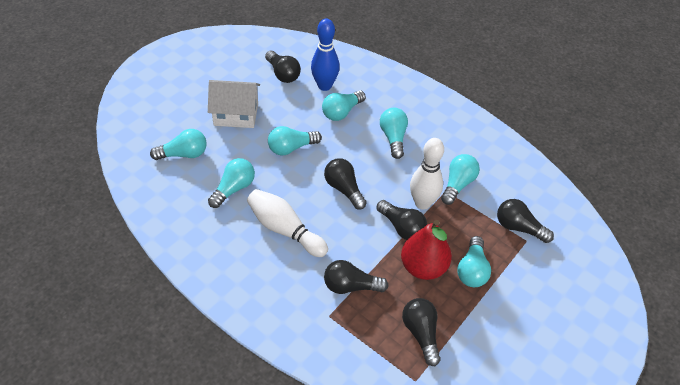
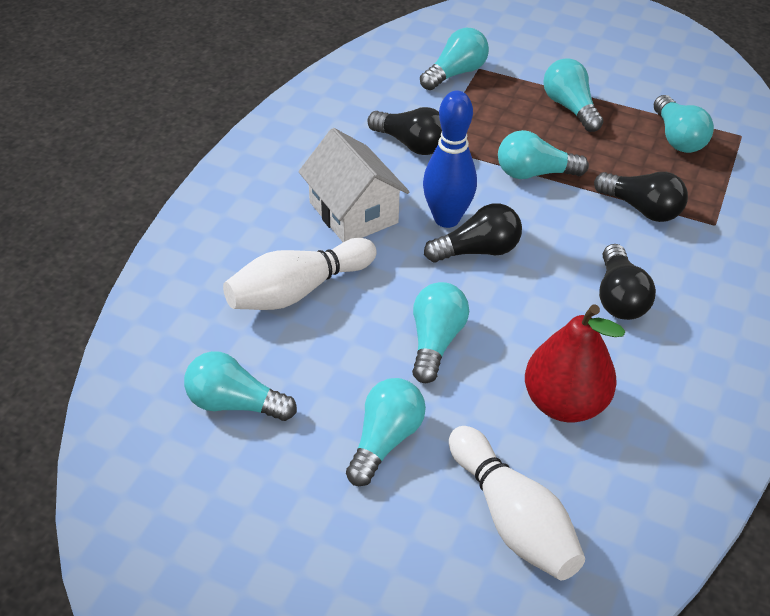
black light bulb: 6 -> 4

